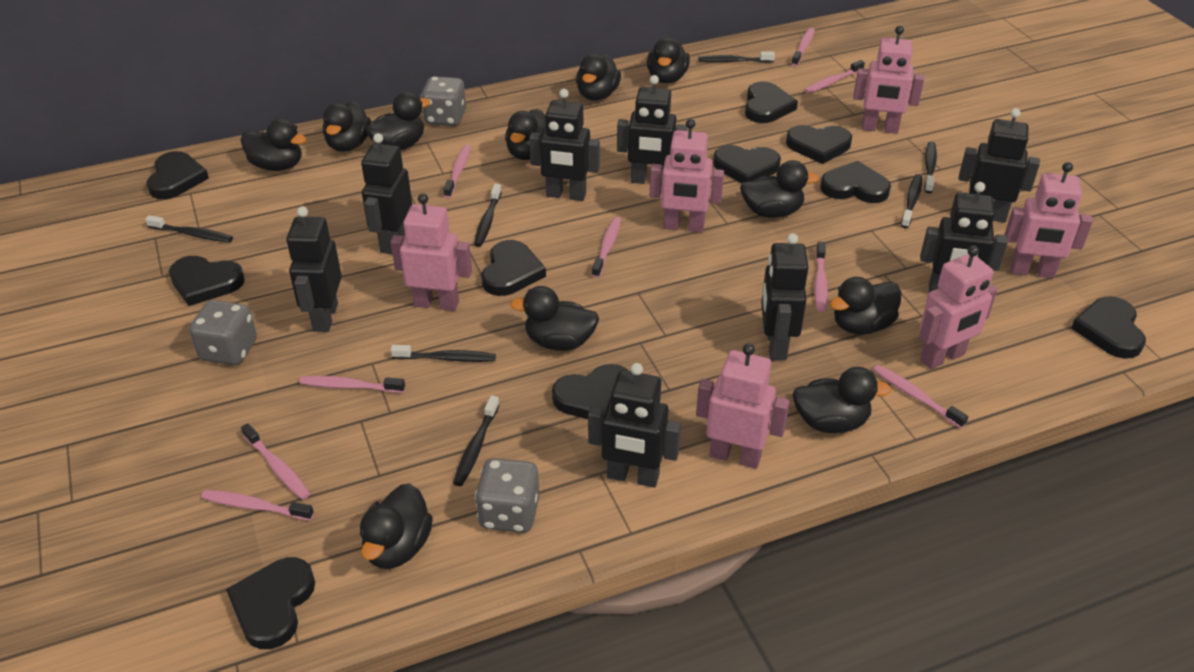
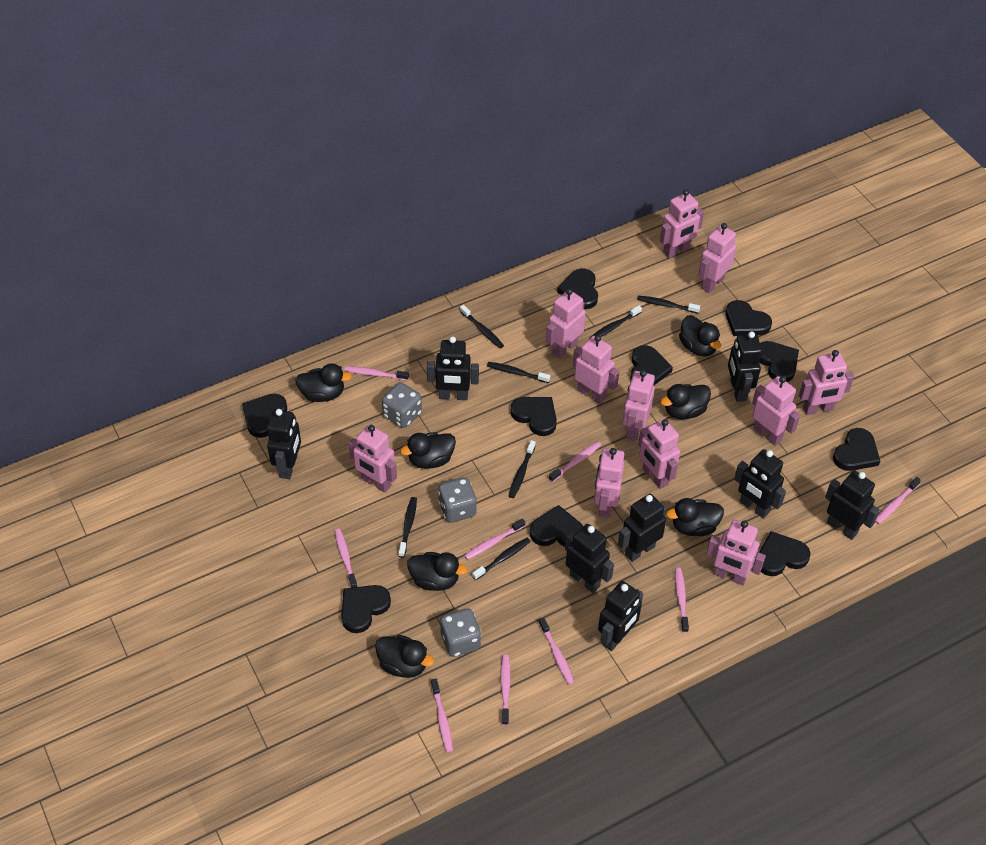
black duck: 11 -> 7
pink robot: 6 -> 11

